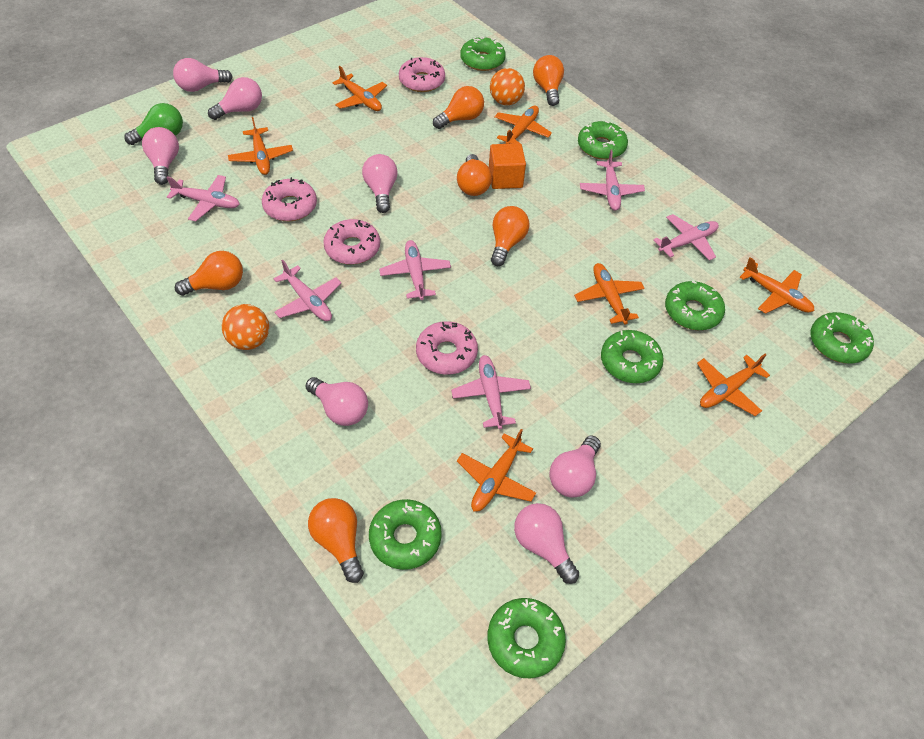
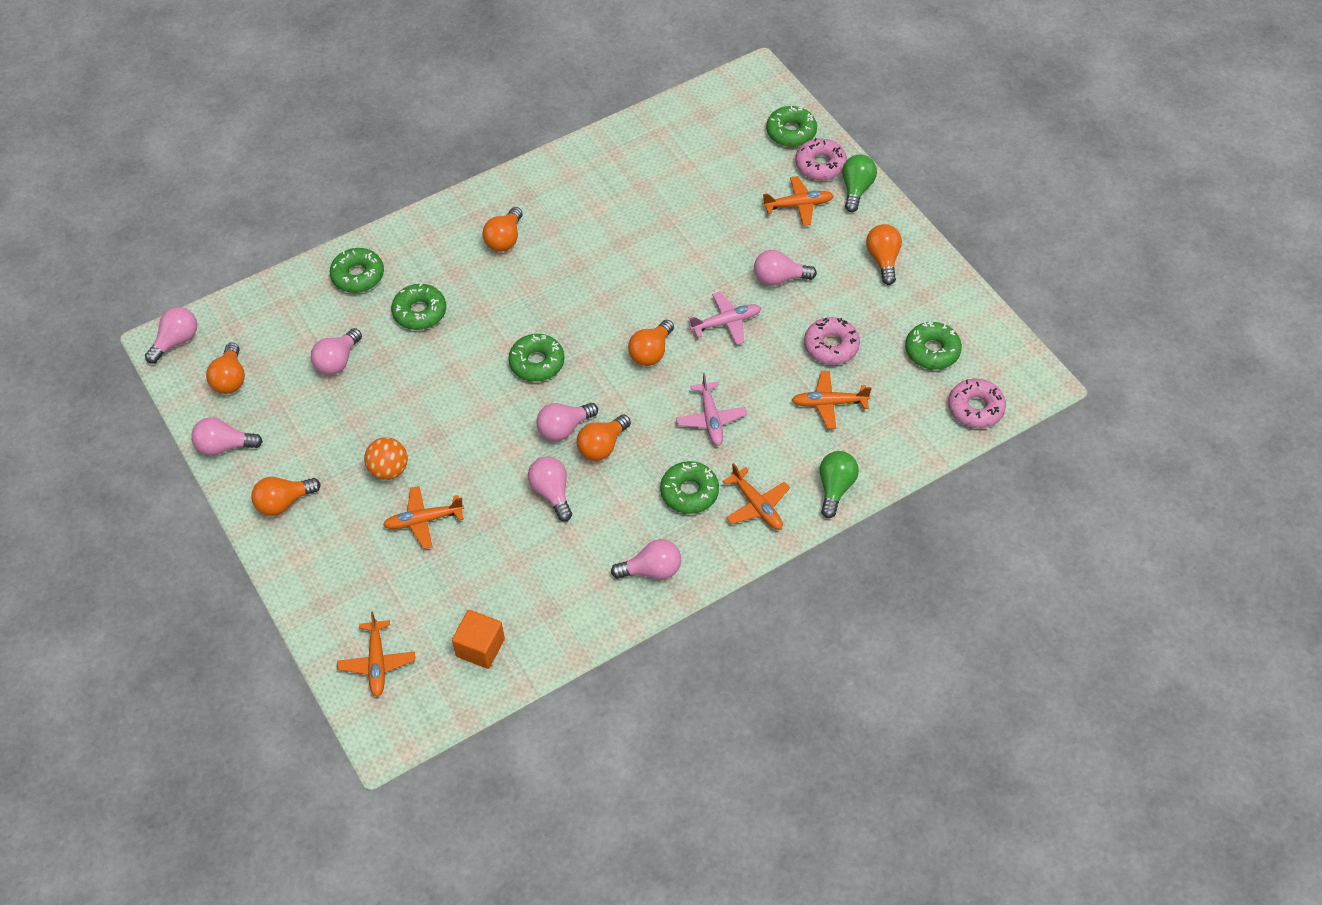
green donut: 7 -> 6
green light bulb: 1 -> 2
orange ball: 2 -> 1
orange plane: 7 -> 5
pink donut: 4 -> 3
pink plane: 6 -> 2

